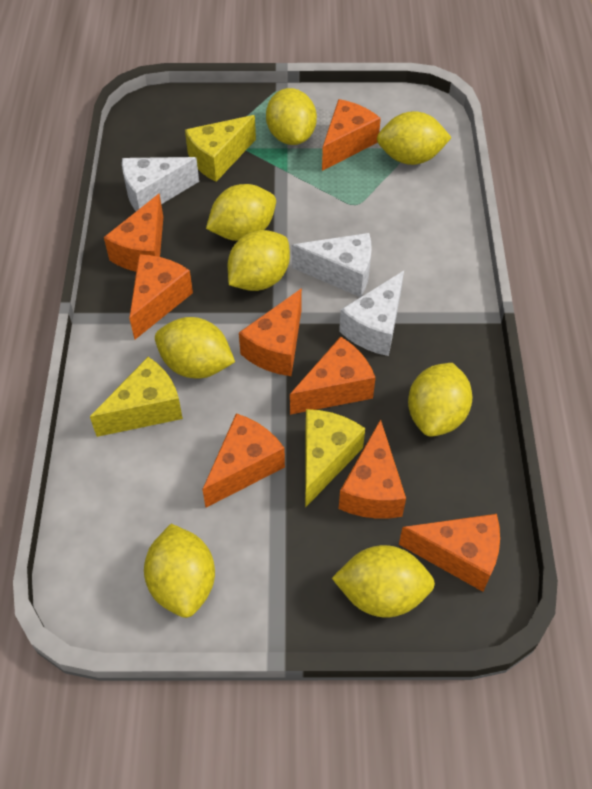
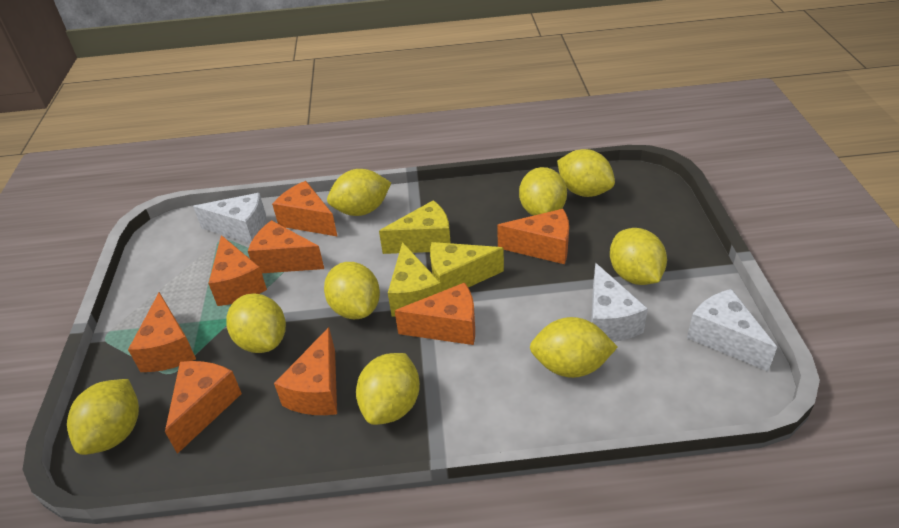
yellow lemon: 8 -> 9

